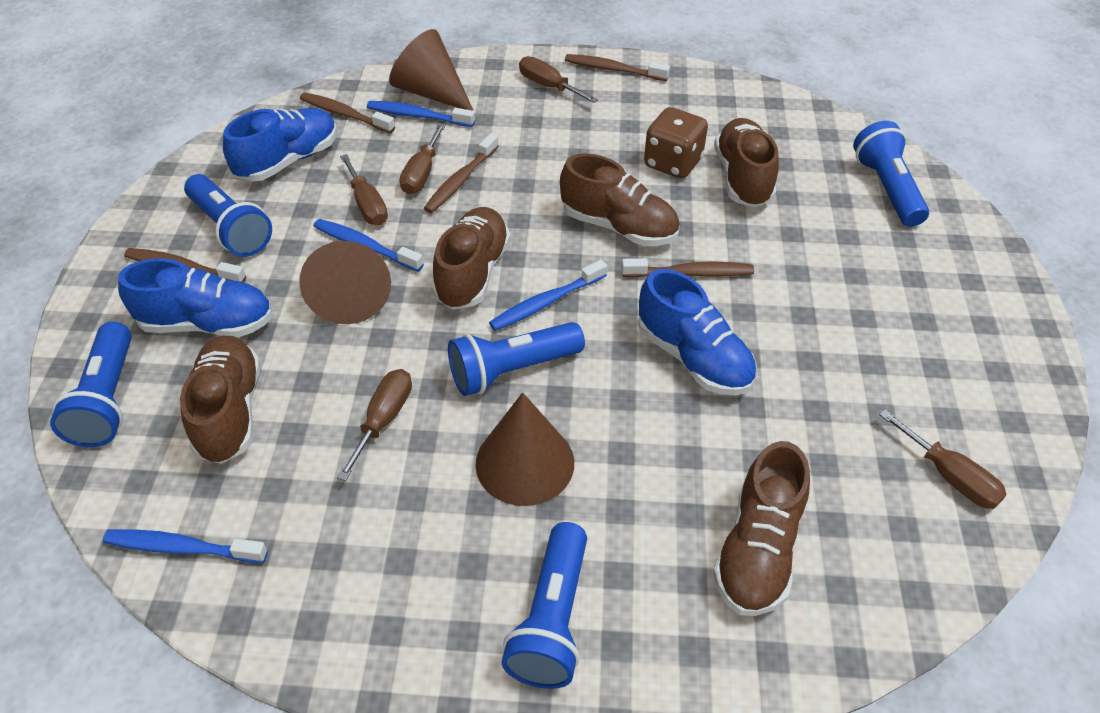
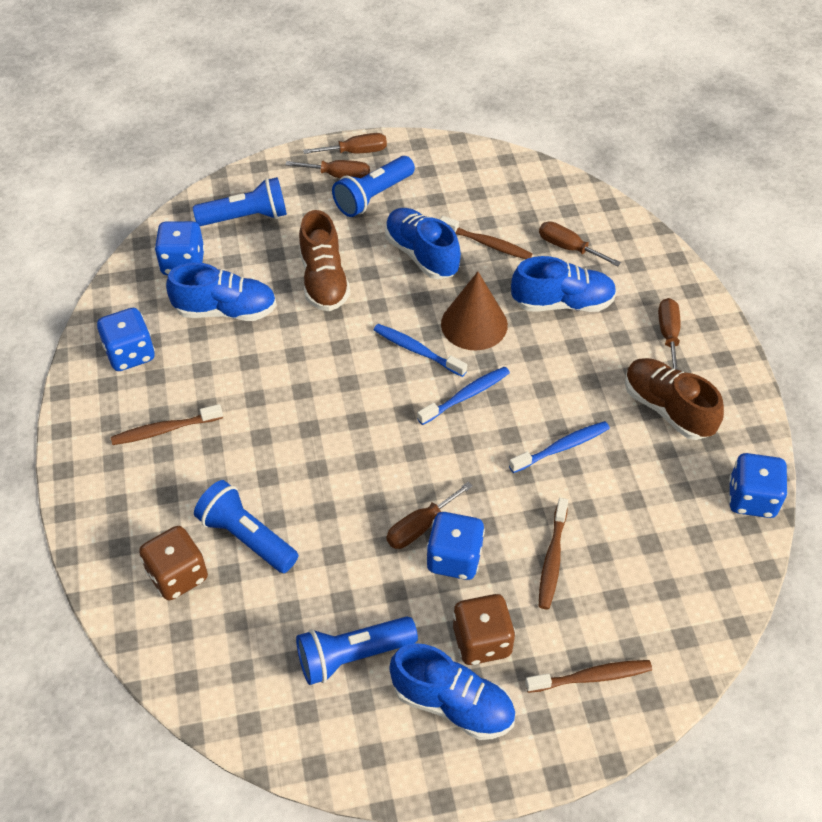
blue dice: 0 -> 4
blue flashlight: 5 -> 4
blue shoe: 3 -> 4
blue toothbrush: 4 -> 3
brown cone: 3 -> 1
brown dice: 1 -> 2
brown shoe: 5 -> 2
brown toothbrush: 5 -> 4

